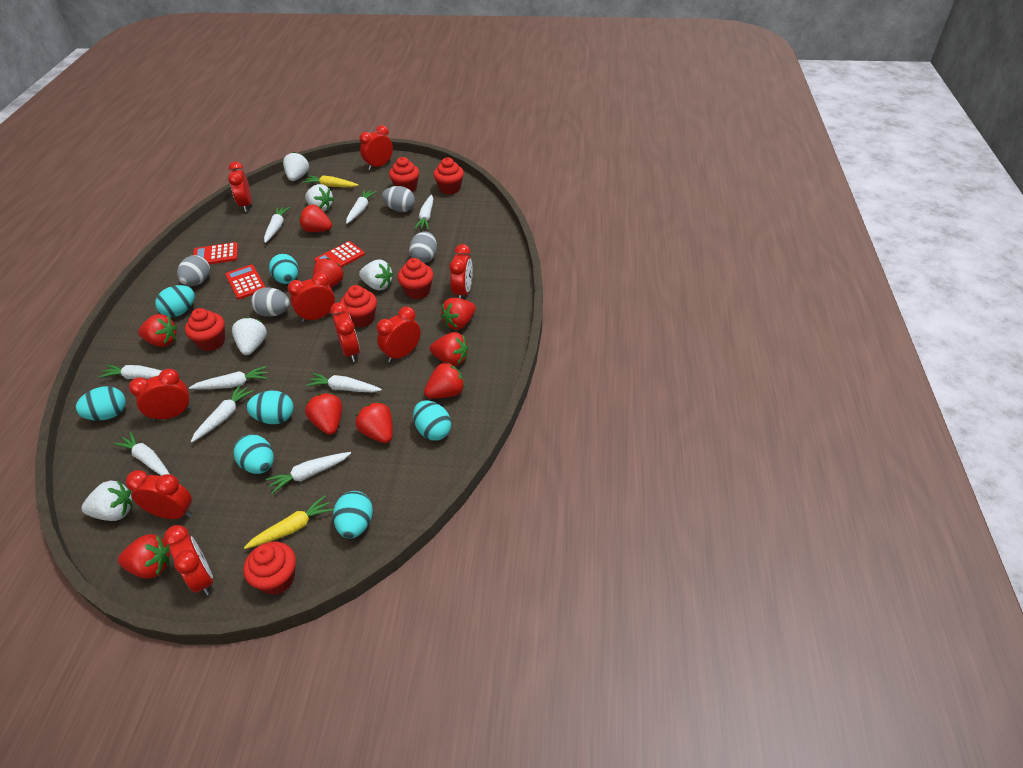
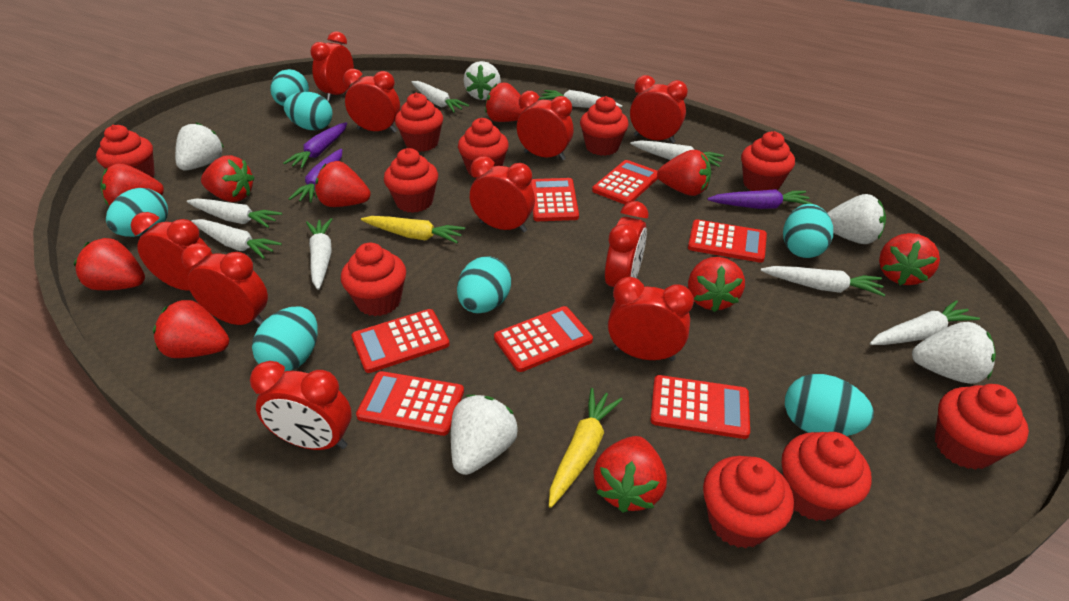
grey egg: 4 -> 0
purple carrot: 0 -> 3
red calculator: 3 -> 7
red clock: 9 -> 10
red cupcake: 6 -> 10
red strawberry: 9 -> 10
white carrot: 9 -> 8

